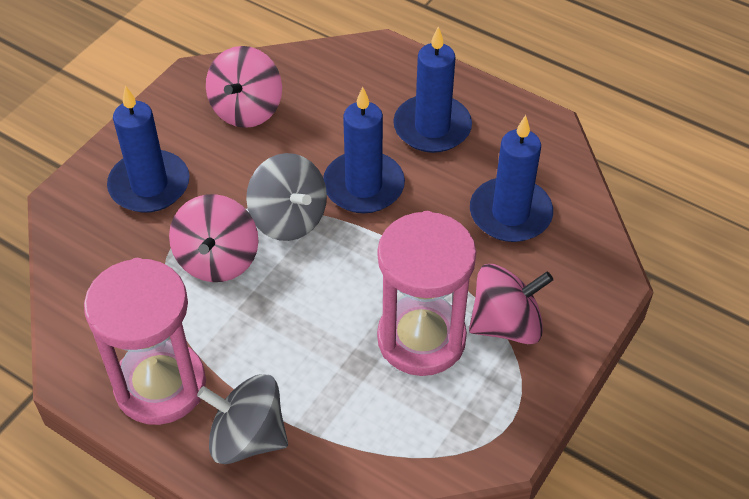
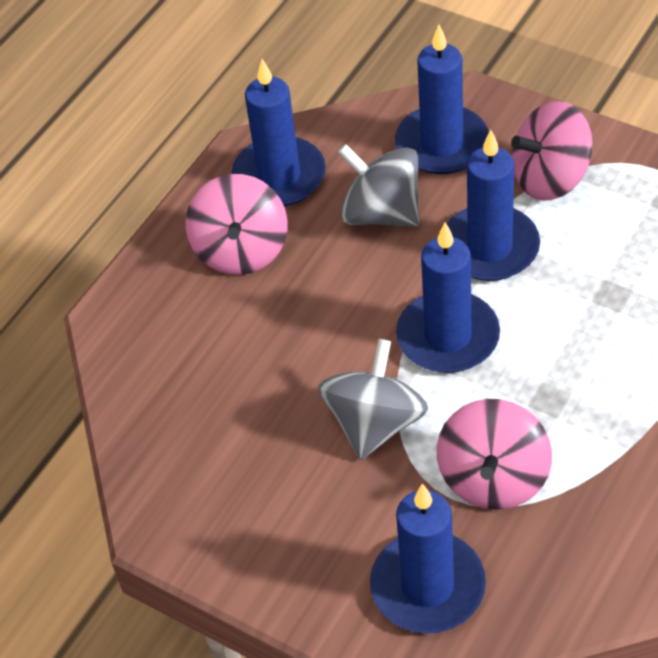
blue candle: 4 -> 5
pink hourglass: 2 -> 0

